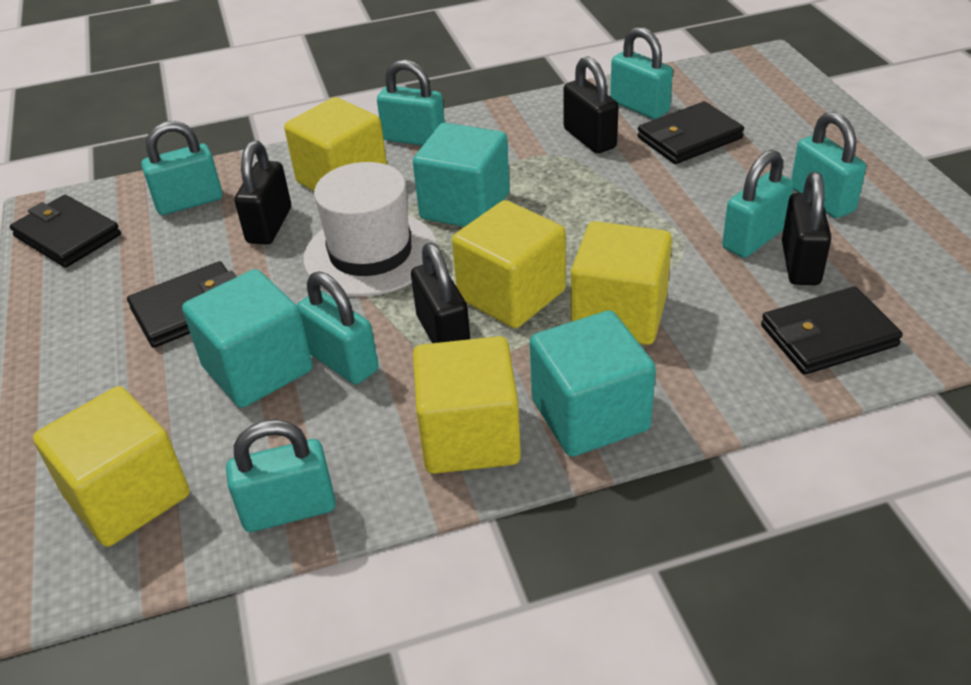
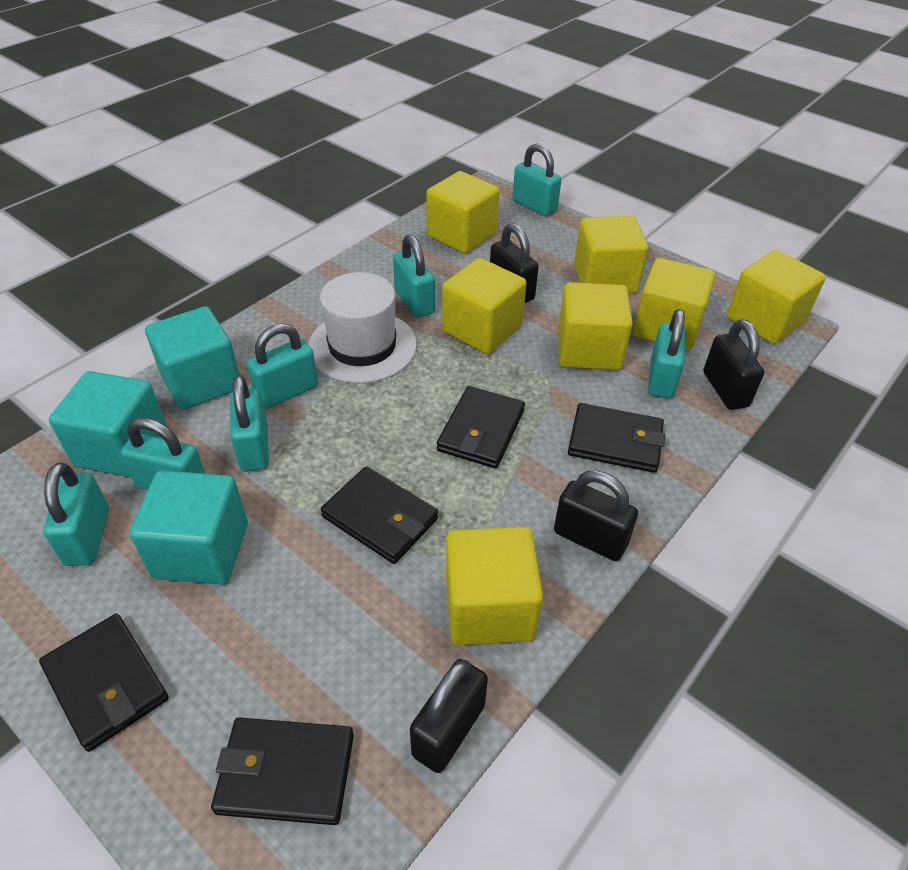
black wallet: 4 -> 5
yellow cube: 5 -> 7

